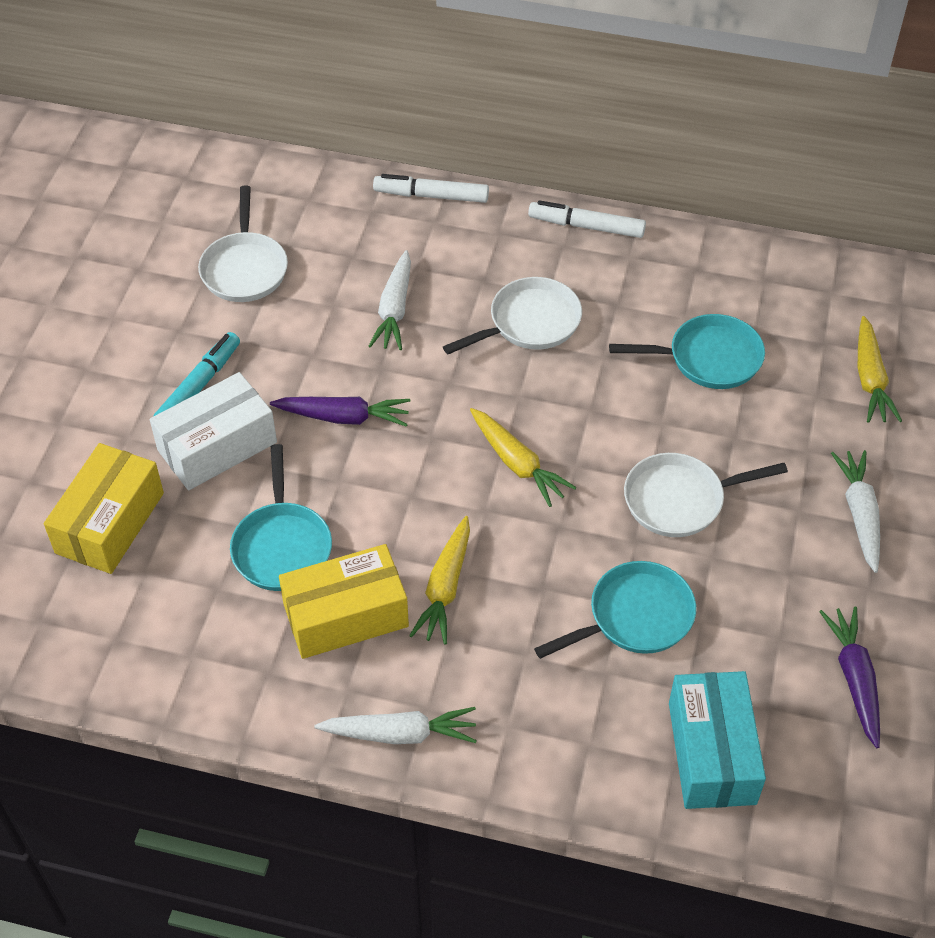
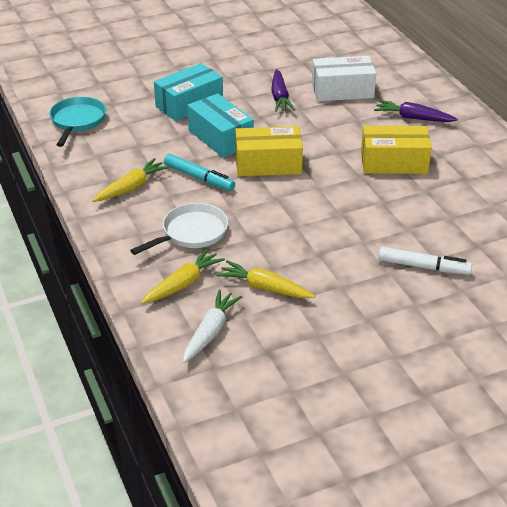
turquoise box: 1 -> 2
turquoise pan: 3 -> 1
white carrot: 3 -> 1
white marker: 2 -> 1
white pan: 3 -> 1

